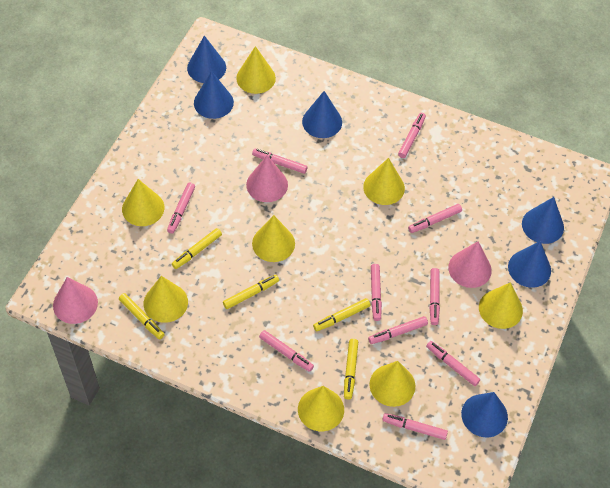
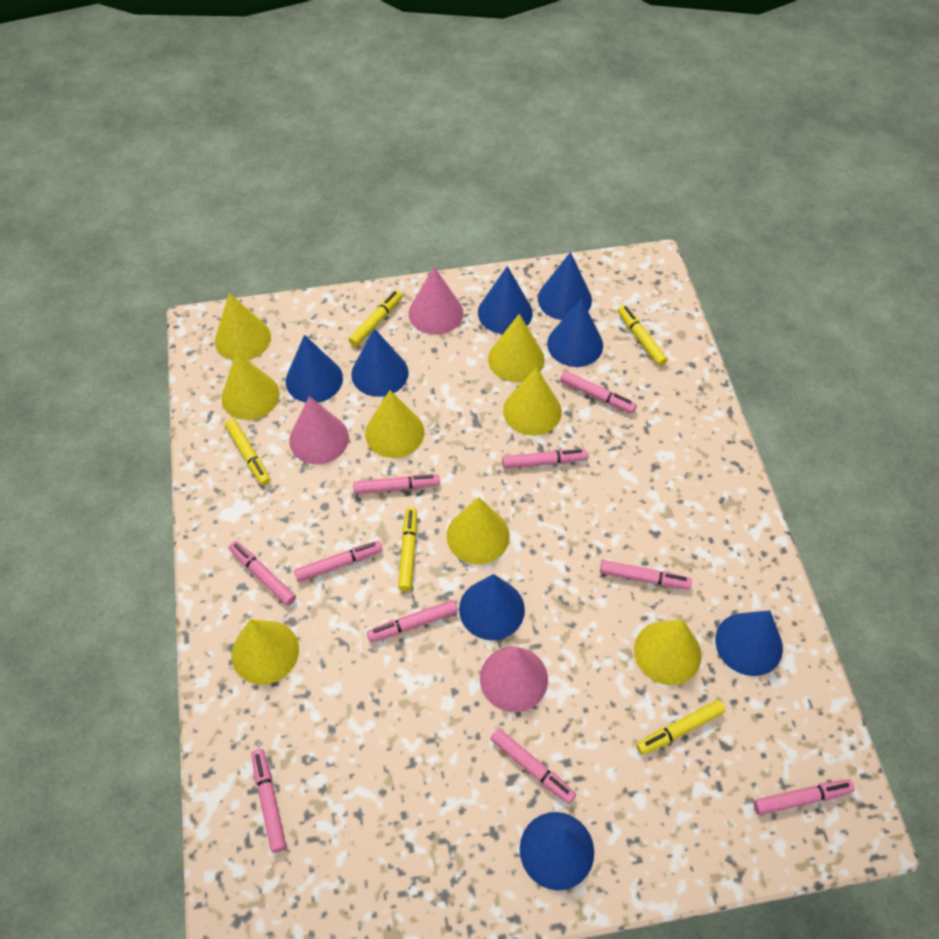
blue cone: 6 -> 8

